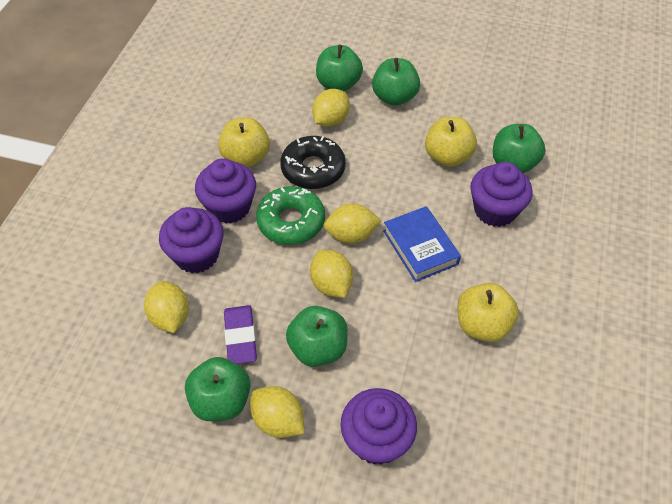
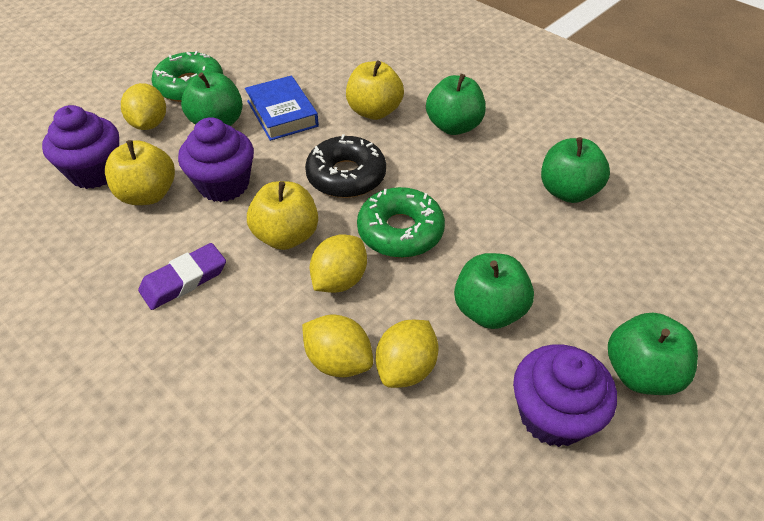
green donut: 1 -> 2
purple cupcake: 4 -> 3
yellow lemon: 5 -> 4

